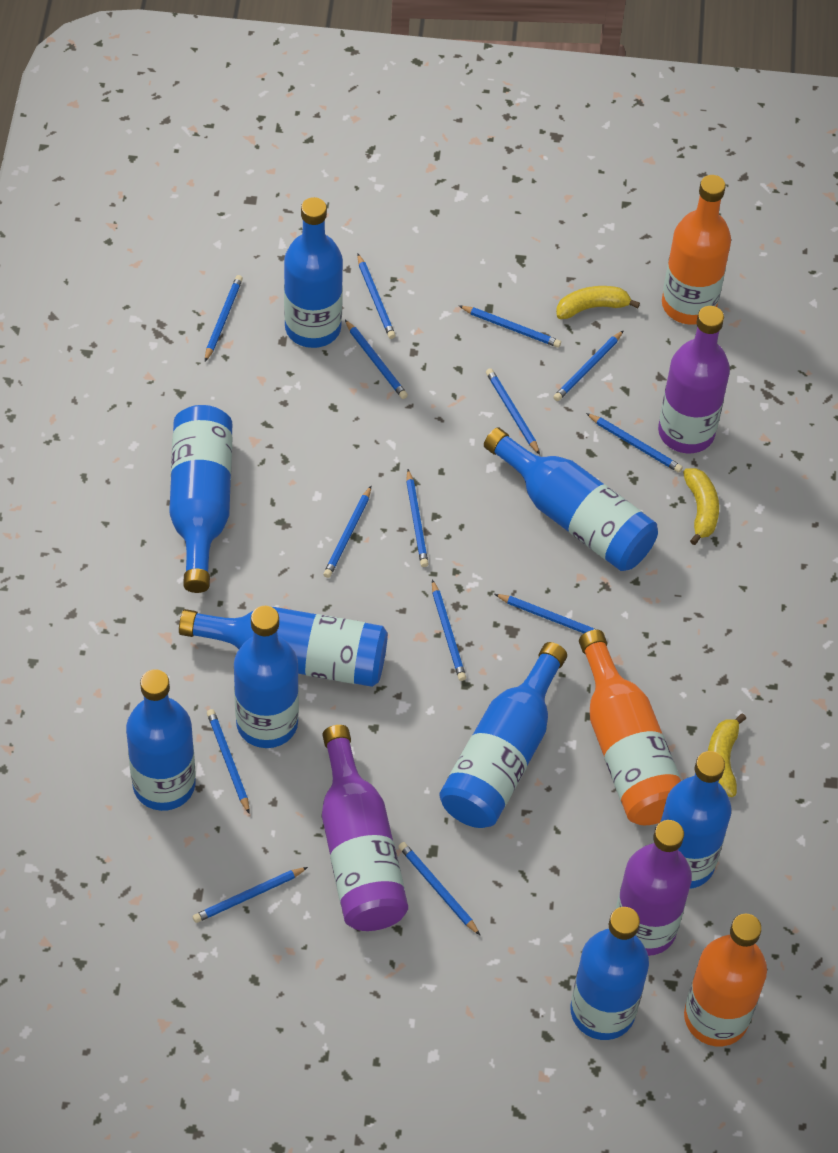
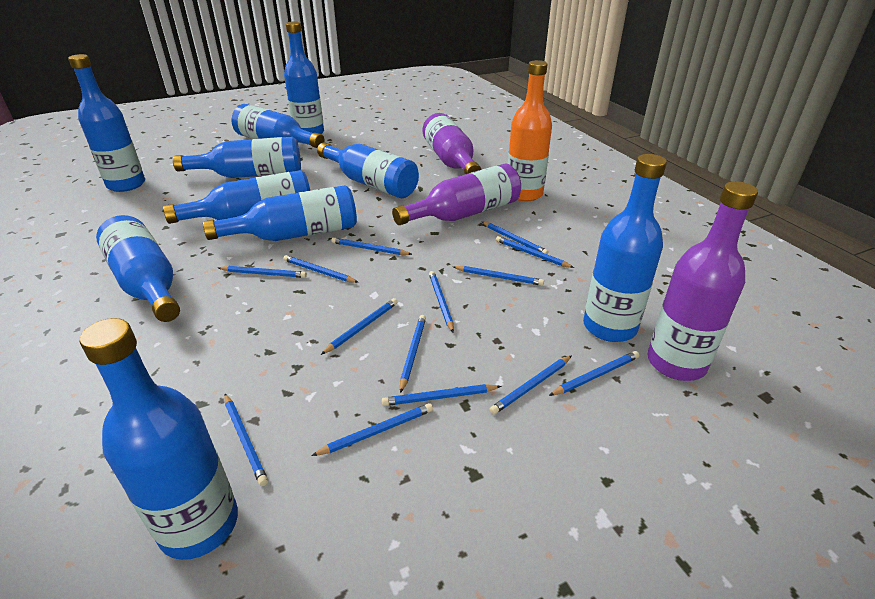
blue bottle: 9 -> 10
orange bottle: 3 -> 1
yellow banana: 3 -> 0

